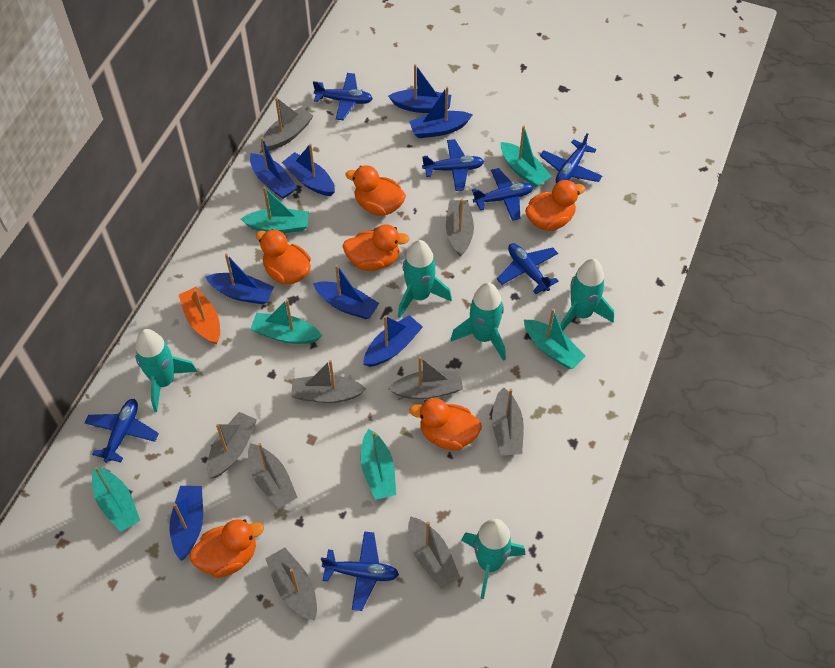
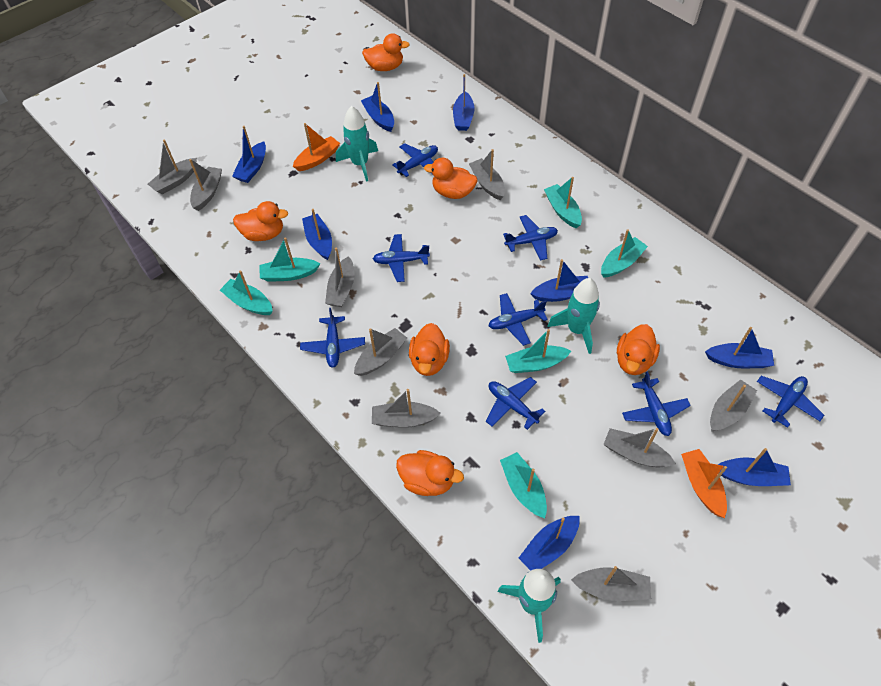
blue plane: 7 -> 8
orange boat: 1 -> 2
turquoise rocket: 5 -> 3

